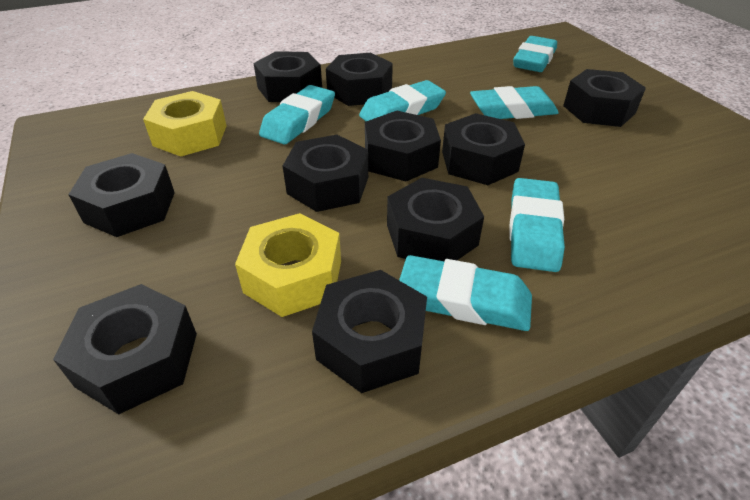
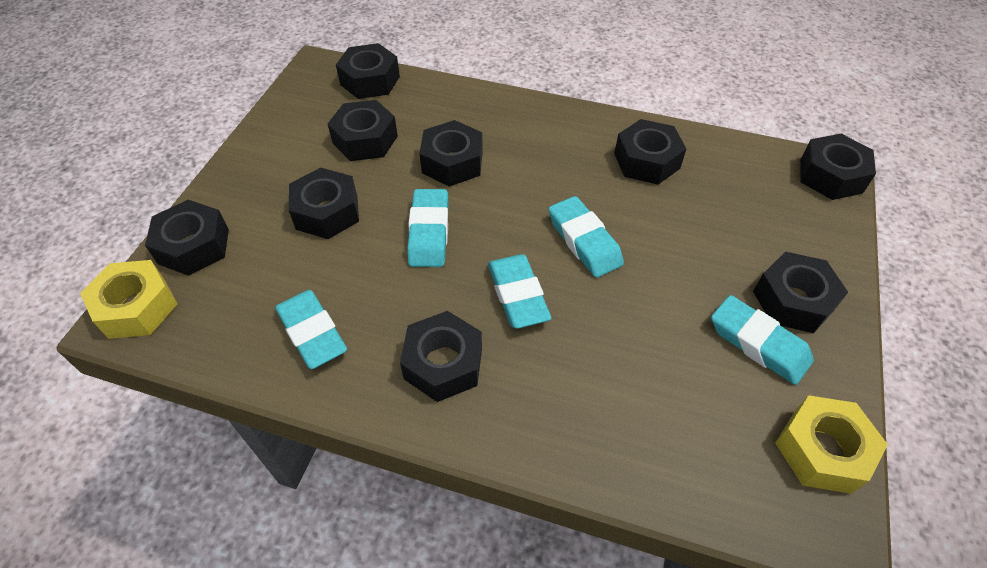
black nut: 10 -> 9
turquoise eraser: 6 -> 5

